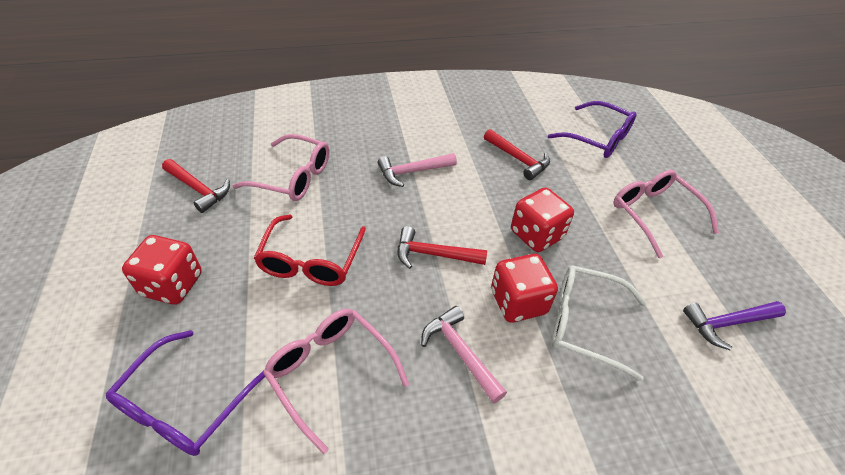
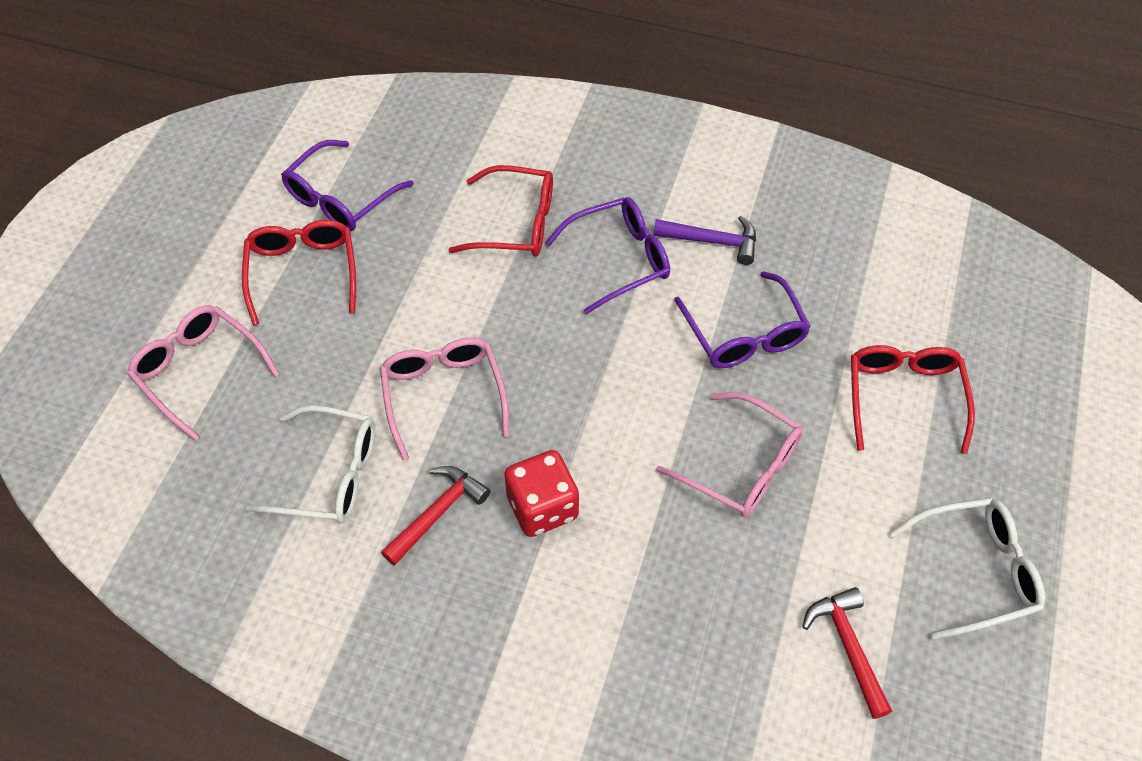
pink hammer: 2 -> 0
purple glasses: 2 -> 3
red dice: 3 -> 1
red glasses: 1 -> 3
red hammer: 3 -> 2
white glasses: 1 -> 2

